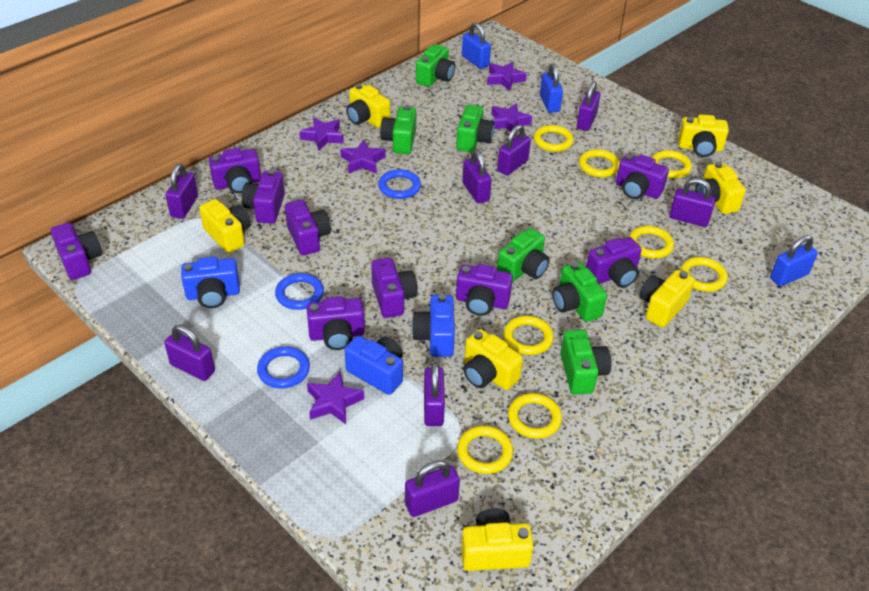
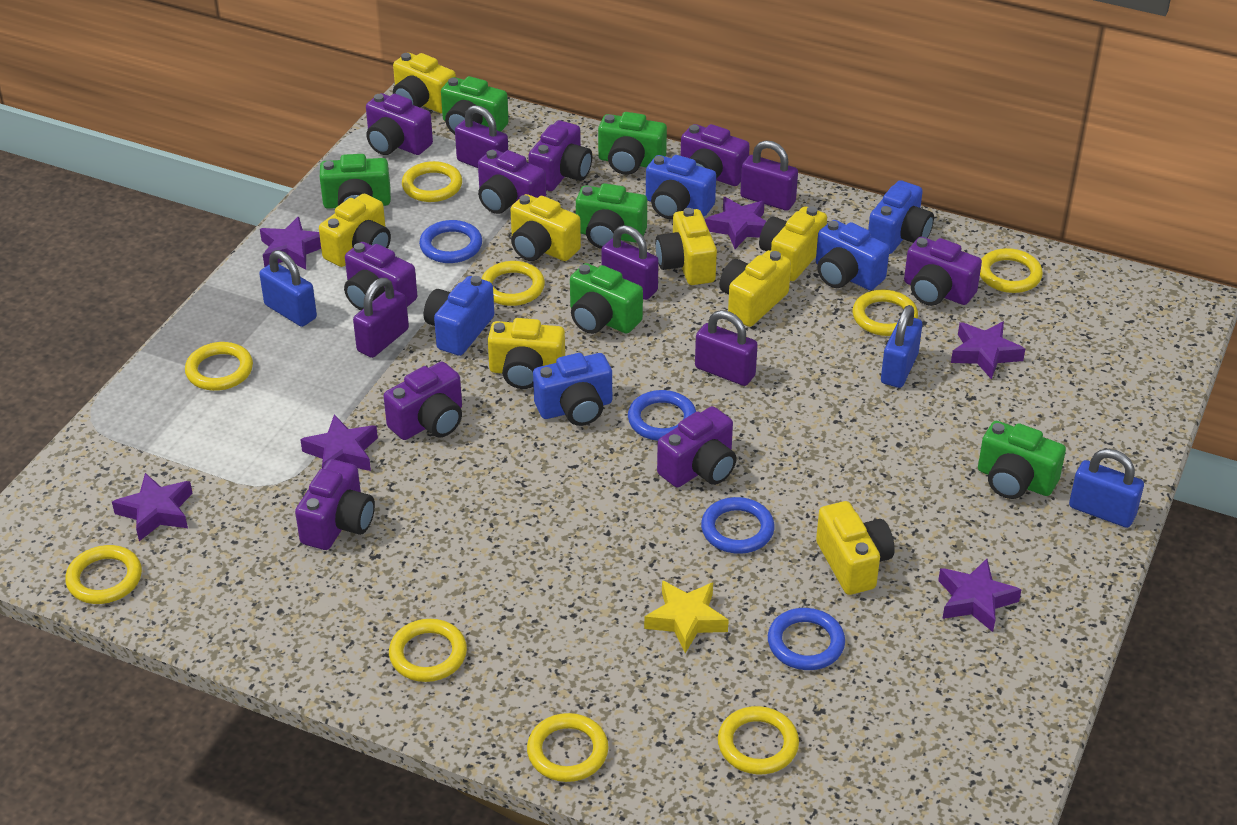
blue camera: 3 -> 5
blue ring: 3 -> 4
purple padlock: 8 -> 5
purple star: 5 -> 6
yellow camera: 7 -> 8
yellow ring: 8 -> 9
yellow star: 0 -> 1

